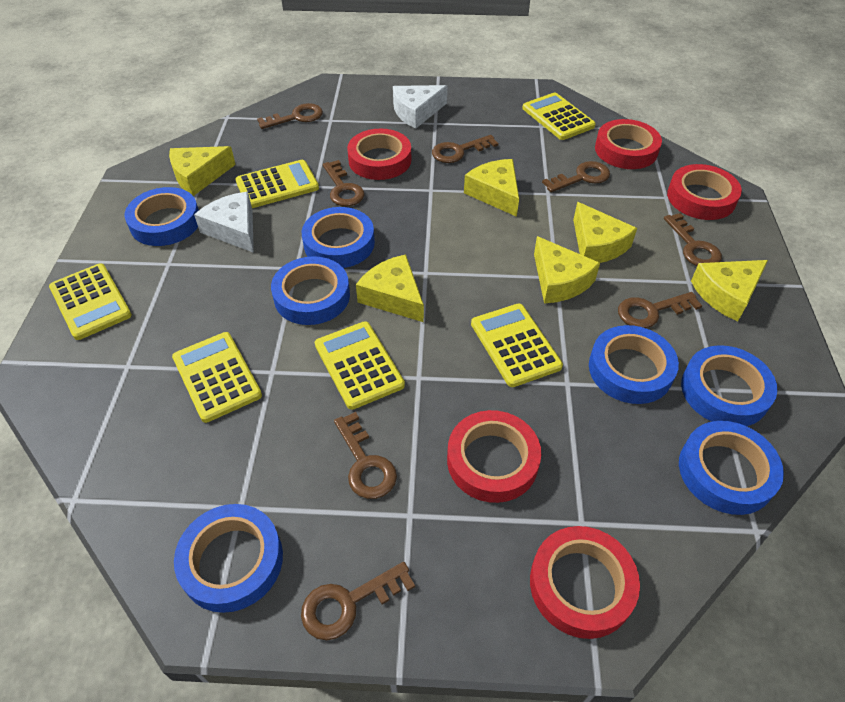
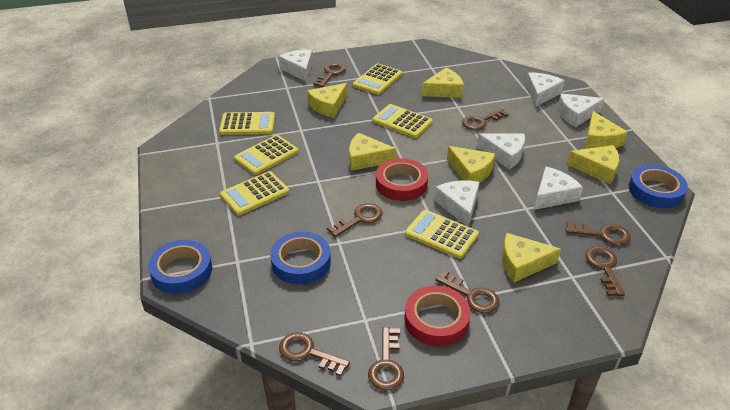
blue tape: 7 -> 3
red tape: 5 -> 2
white cheese: 2 -> 6
yellow cheese: 6 -> 7

